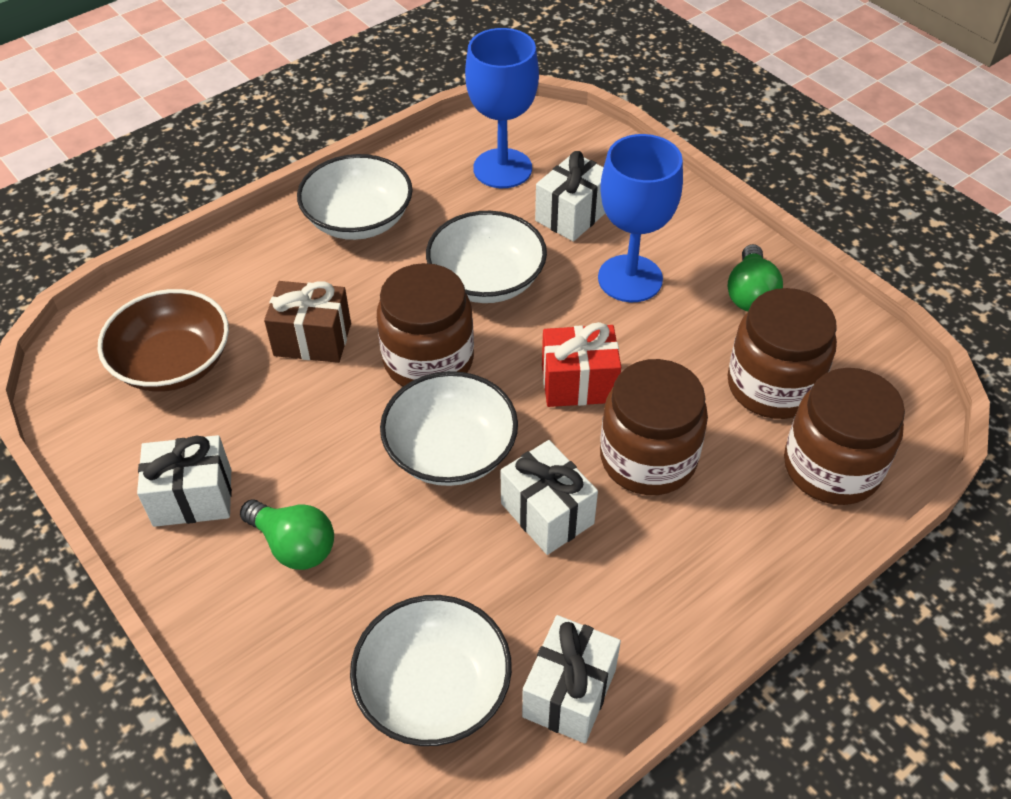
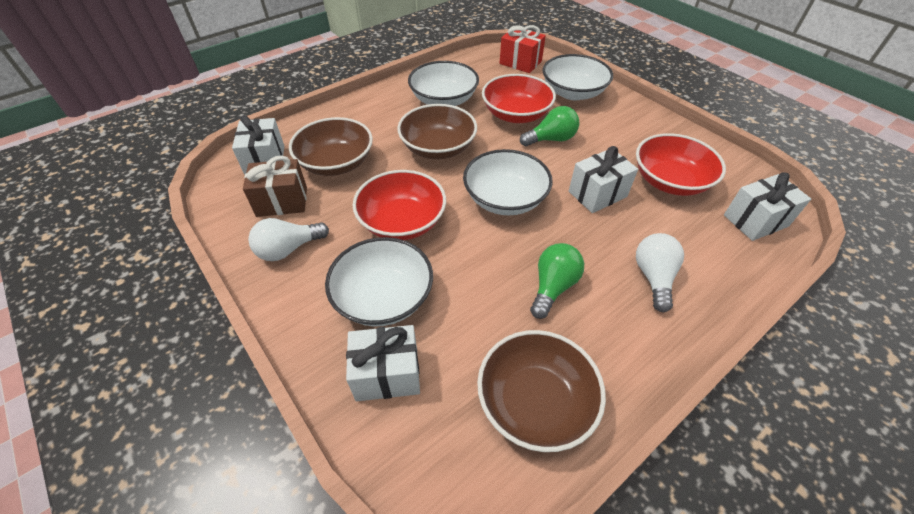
blue goblet: 2 -> 0
brown bowl: 1 -> 3
brown jar: 4 -> 0
red bowl: 0 -> 3
white light bulb: 0 -> 2

